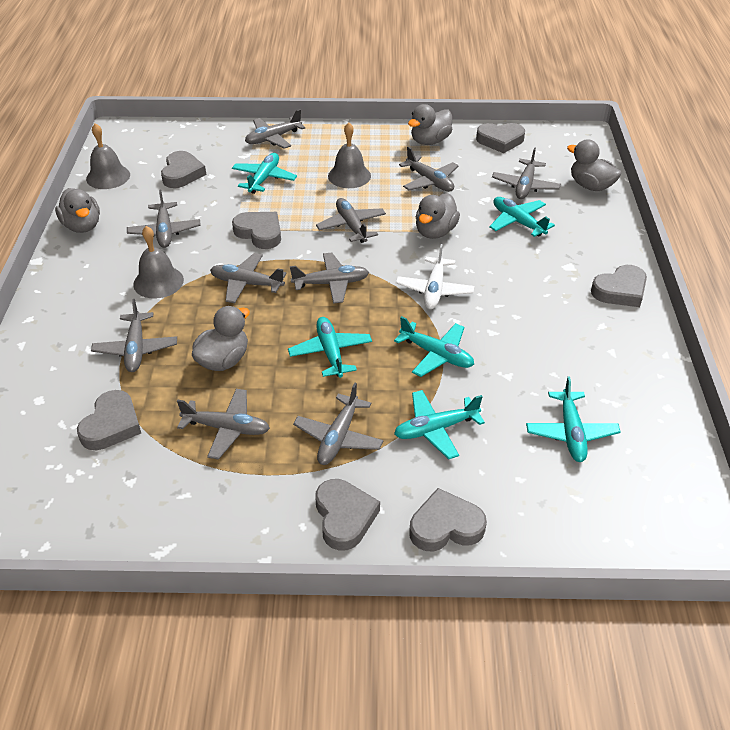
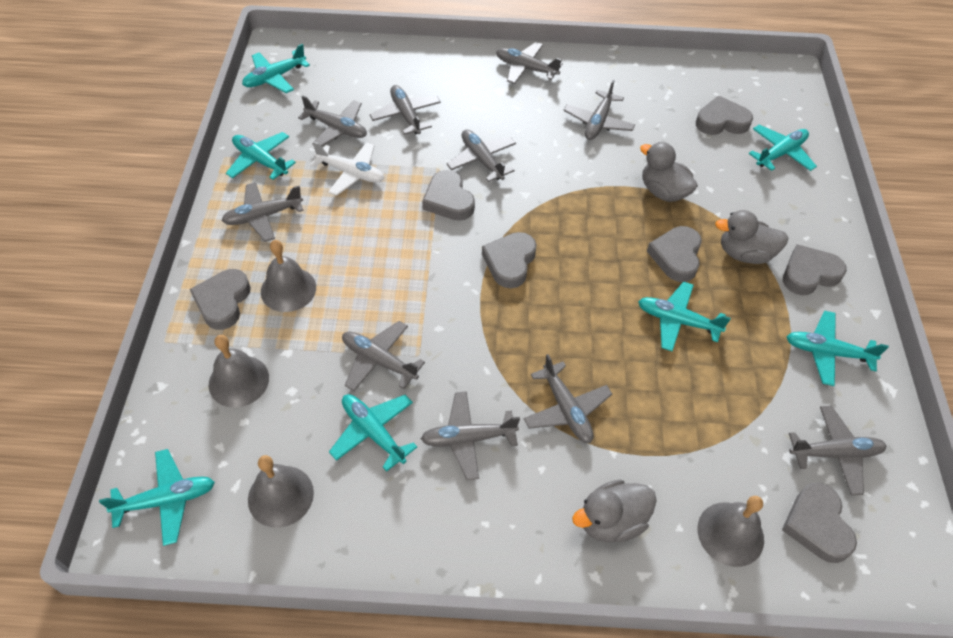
grey bell: 3 -> 4
grey duck: 5 -> 3
turquoise plane: 6 -> 7

